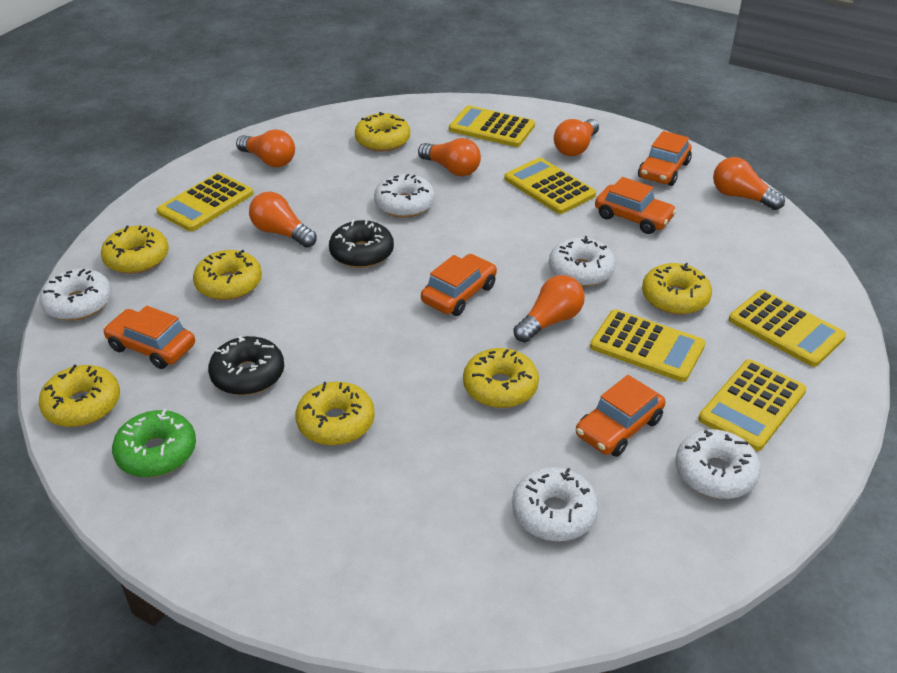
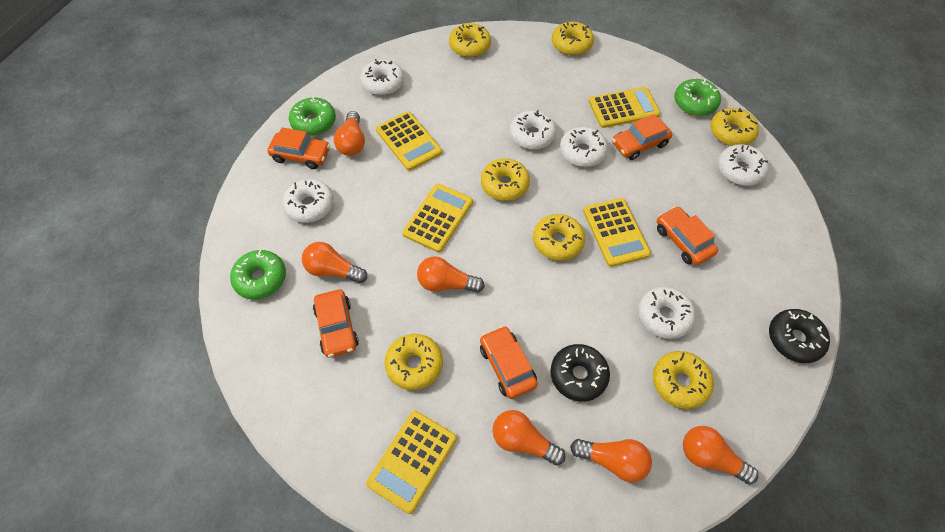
green donut: 1 -> 3
white donut: 5 -> 6
yellow calculator: 6 -> 5

